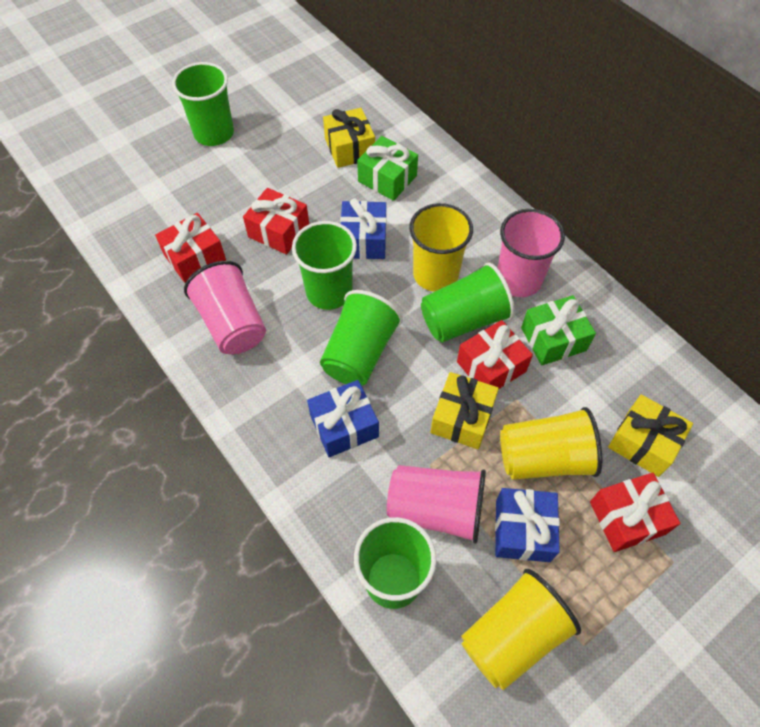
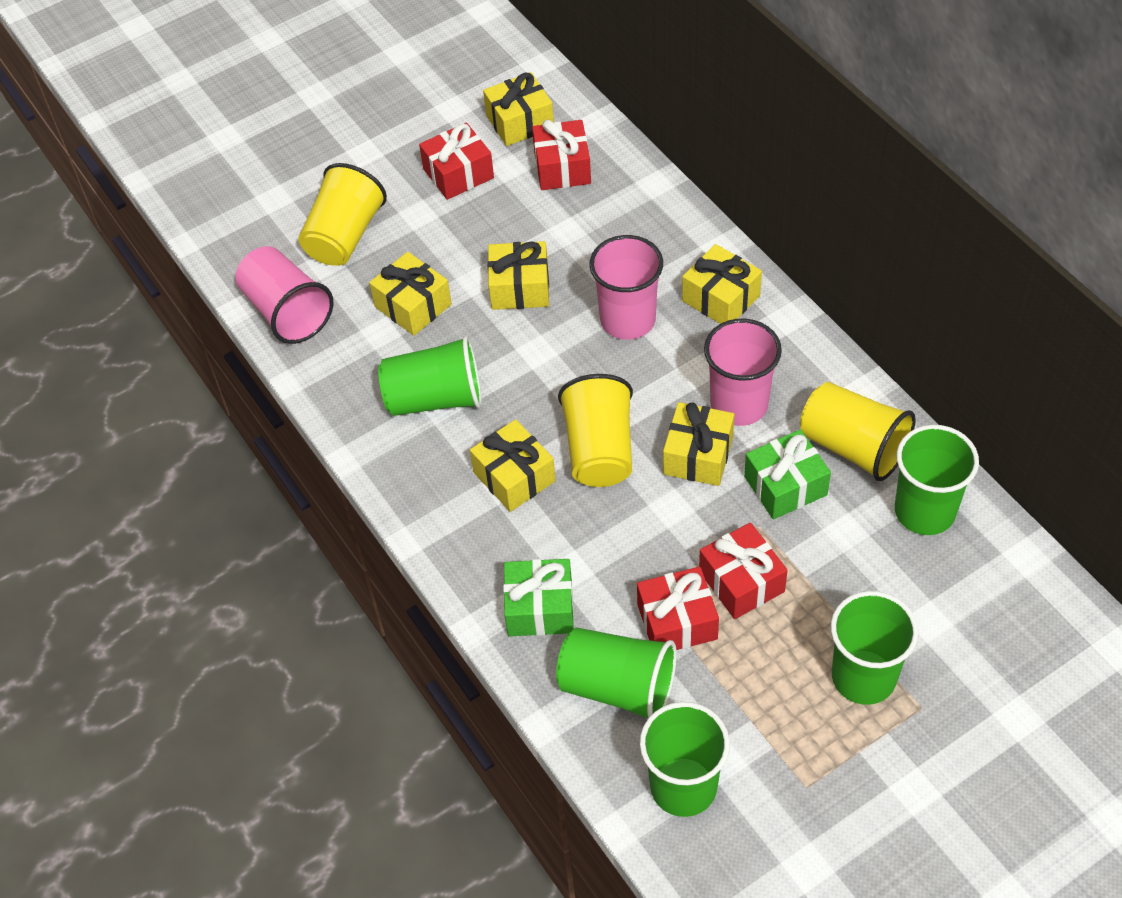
blue gift: 3 -> 0
yellow gift: 3 -> 6

